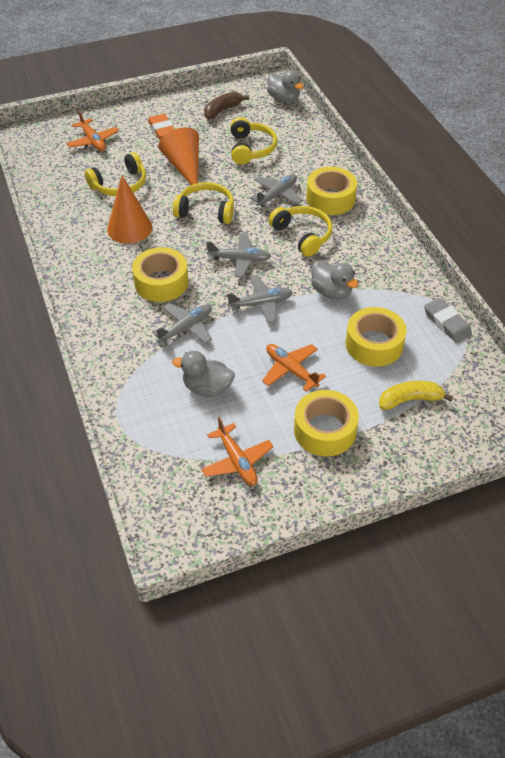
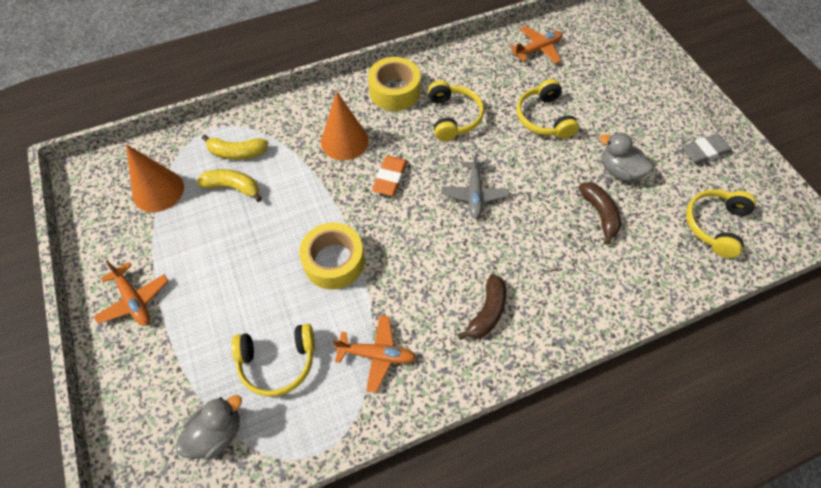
brown banana: 1 -> 2
grey duck: 3 -> 2
grey plane: 4 -> 1
yellow banana: 1 -> 2
yellow tape: 4 -> 2

